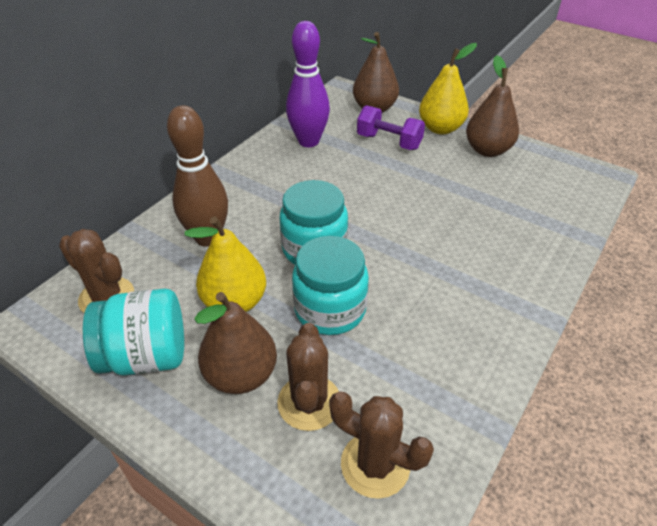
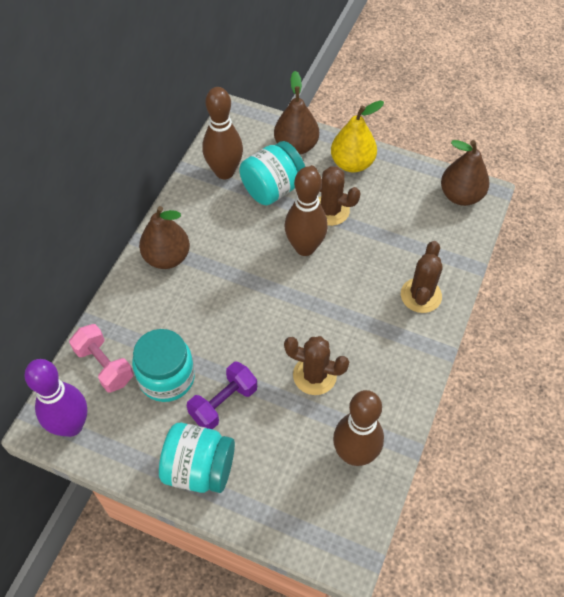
brown bowling pin: 1 -> 3
pink dumbbell: 0 -> 1
yellow pear: 2 -> 1

